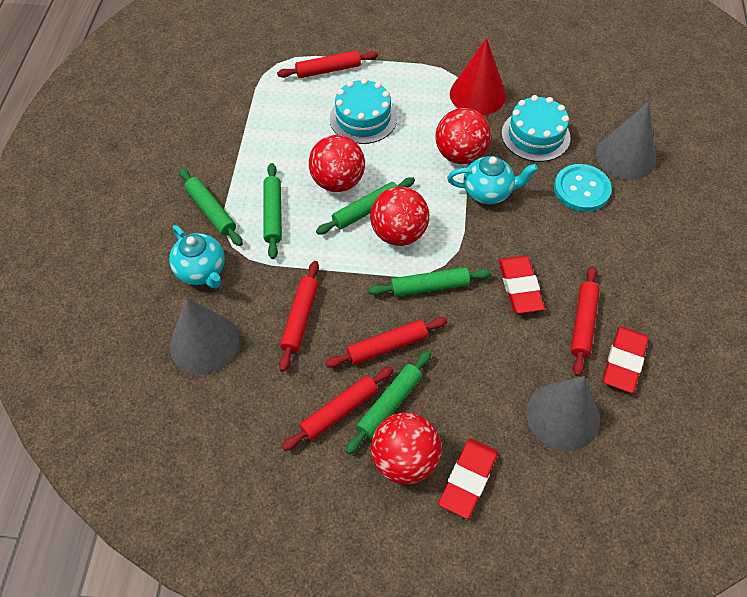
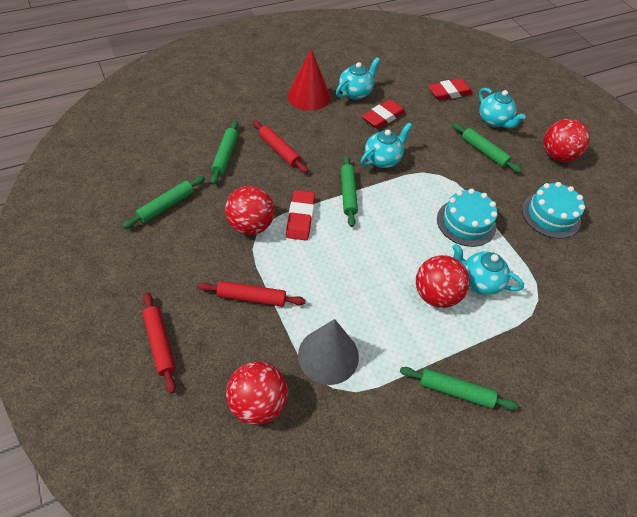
grey cone: 3 -> 1
red rolling pin: 5 -> 3
turquoise button: 1 -> 0
turquoise teapot: 2 -> 4

